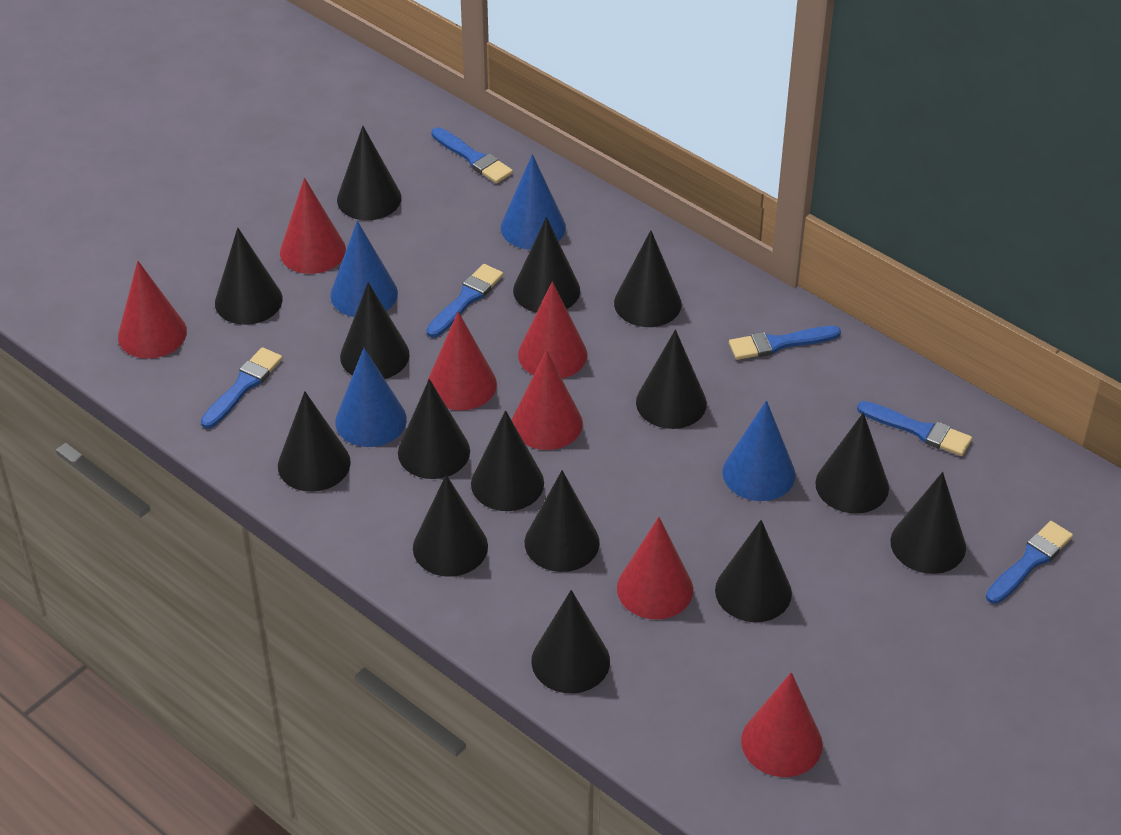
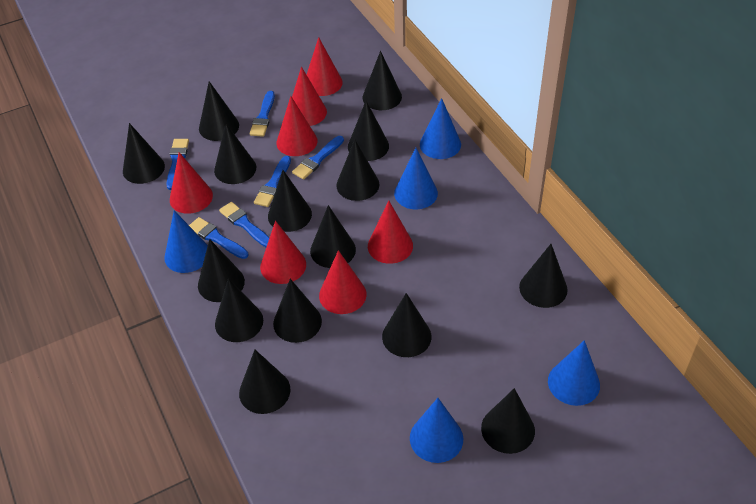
blue cone: 4 -> 5

